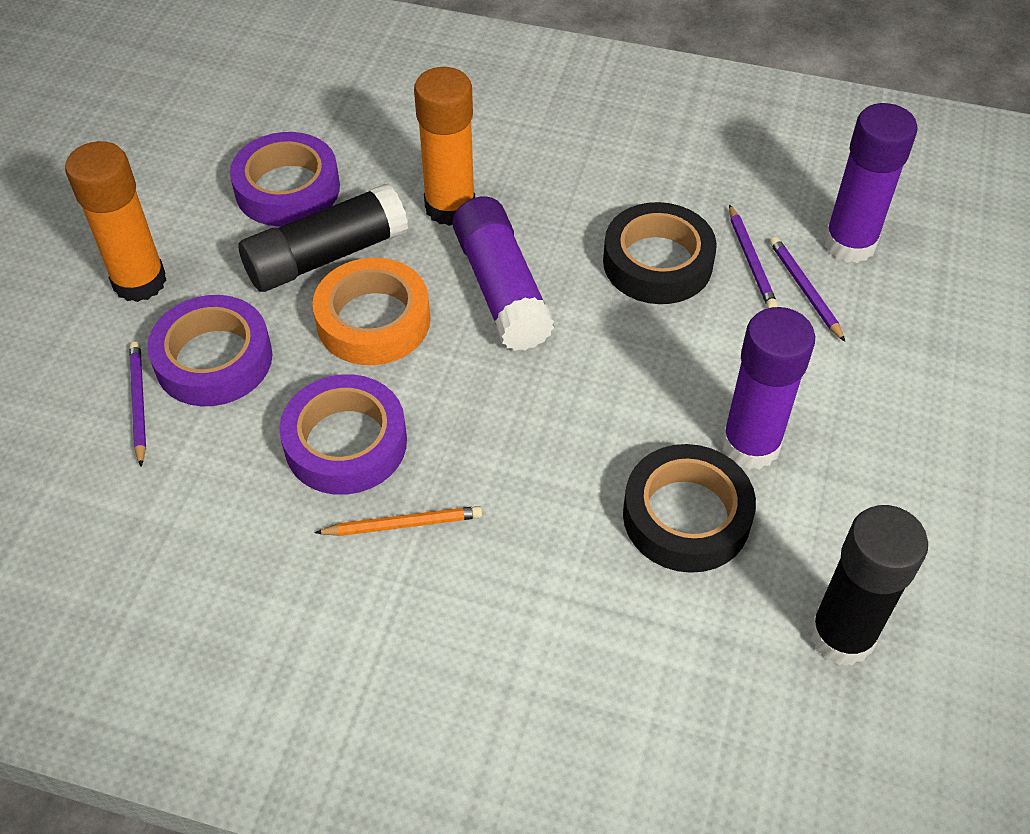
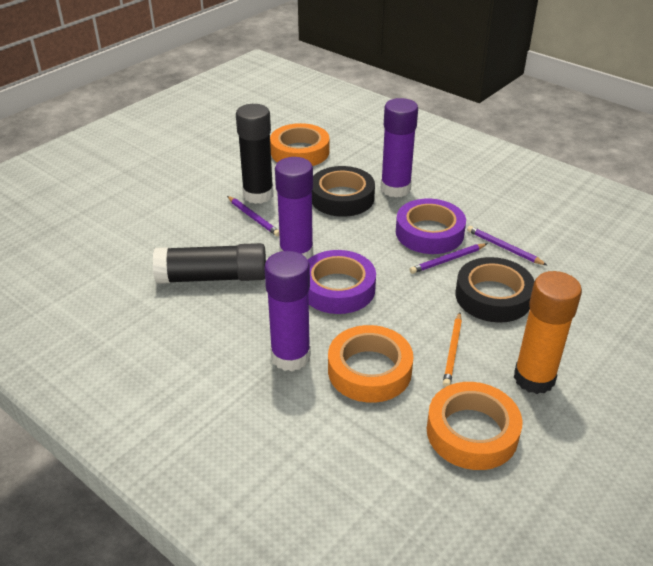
orange glue stick: 2 -> 1
orange tape: 1 -> 3
purple tape: 3 -> 2

